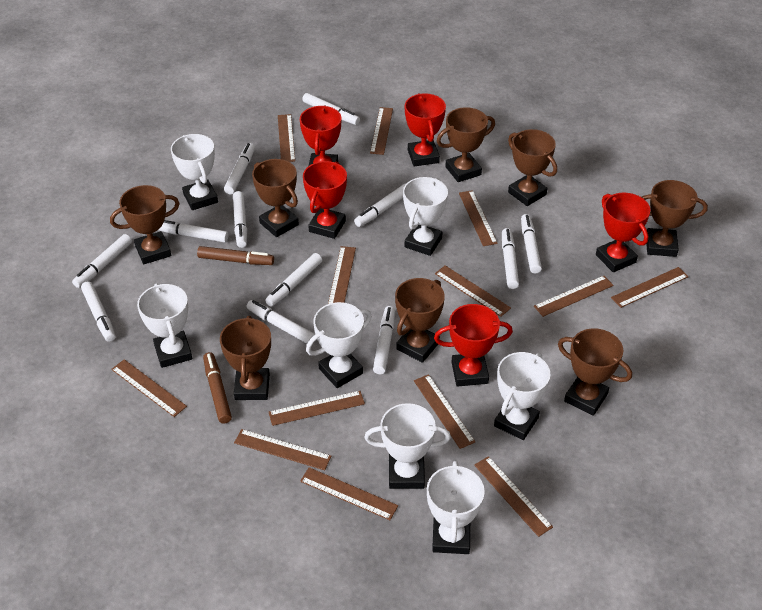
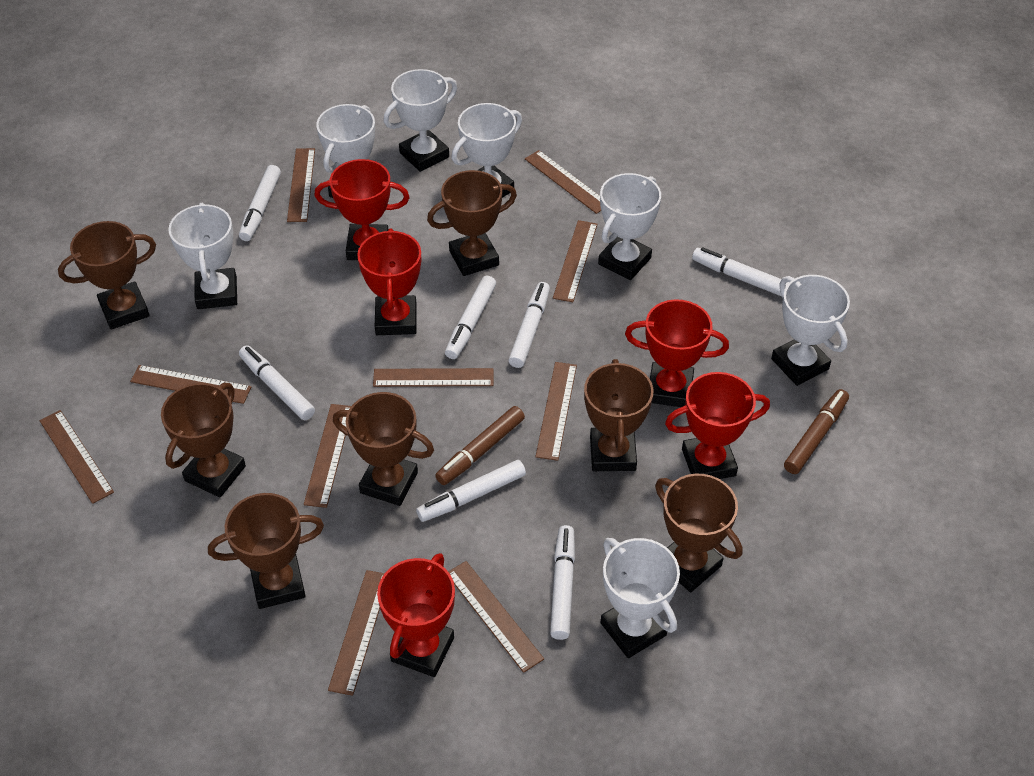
brown ruler: 13 -> 10
brown trophy: 8 -> 7
white marker: 12 -> 7

